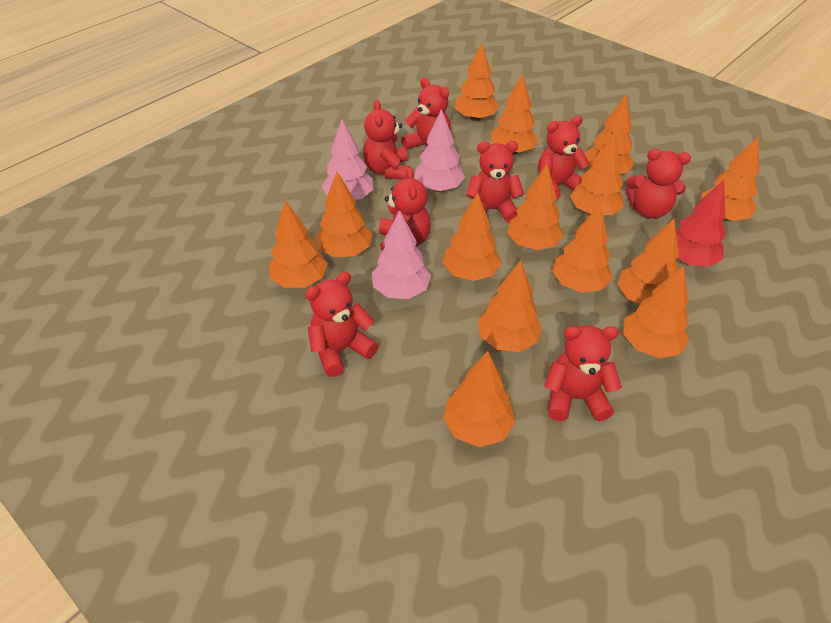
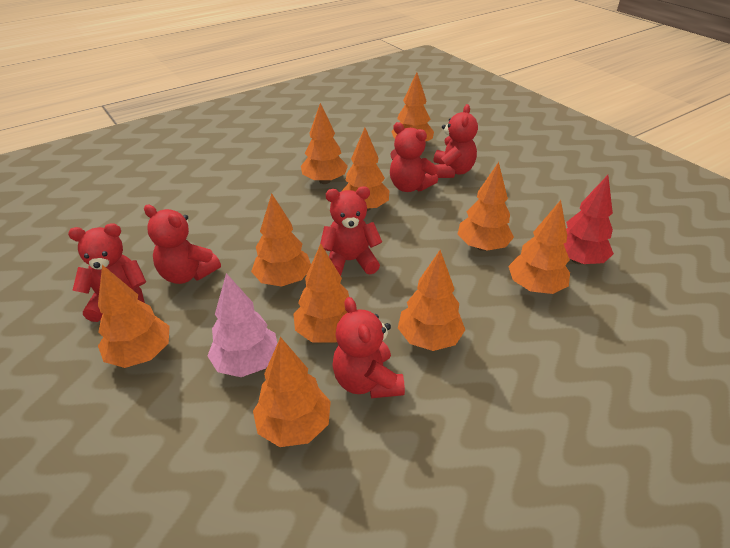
orange tree: 14 -> 10
pink tree: 3 -> 1
red teddy bear: 8 -> 6

